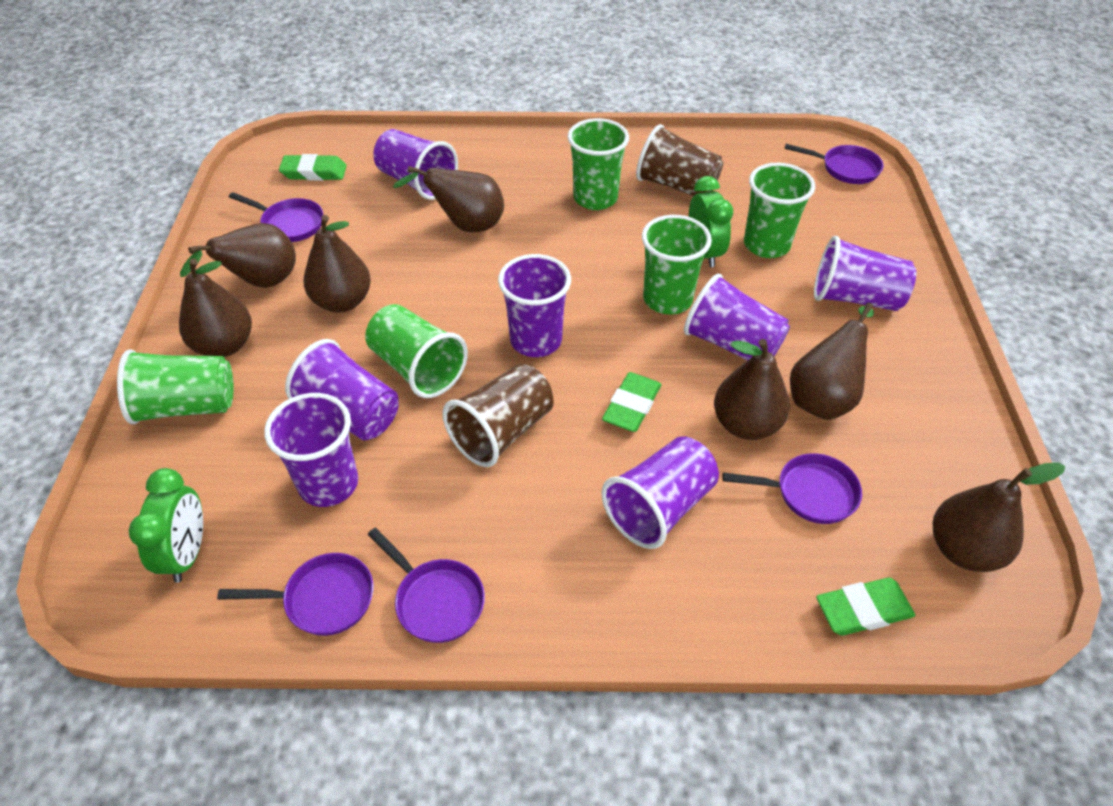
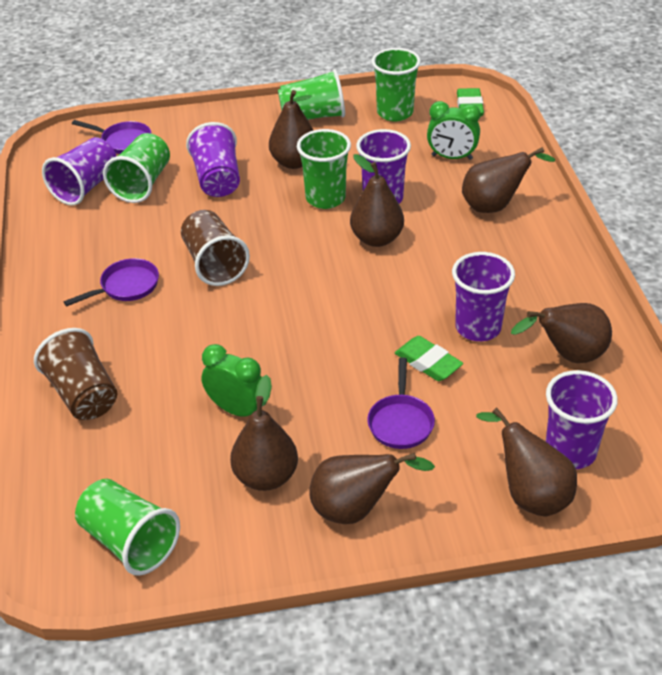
green eraser: 3 -> 2
purple cup: 7 -> 5
purple pan: 5 -> 3

